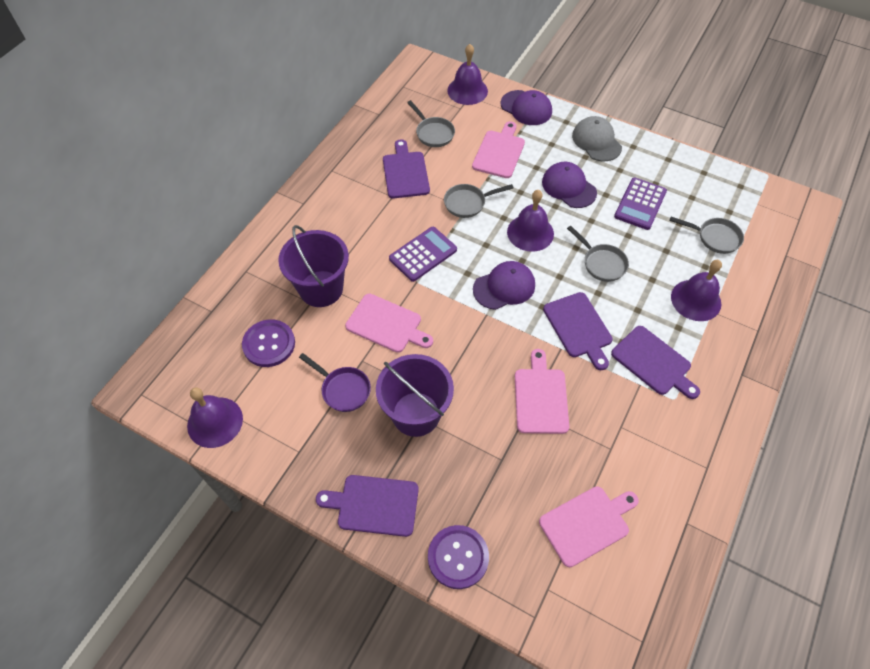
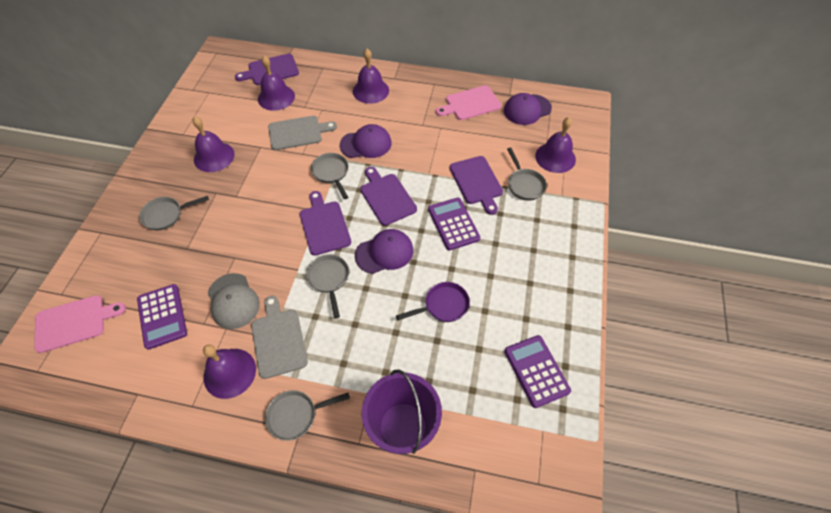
grey cutting board: 0 -> 2
grey pan: 4 -> 5
pink cutting board: 4 -> 2
purple bell: 4 -> 5
purple bucket: 2 -> 1
purple button: 2 -> 0
purple calculator: 2 -> 3

